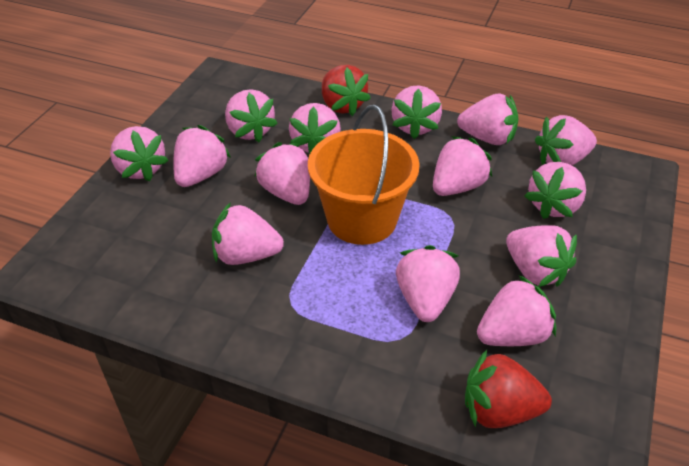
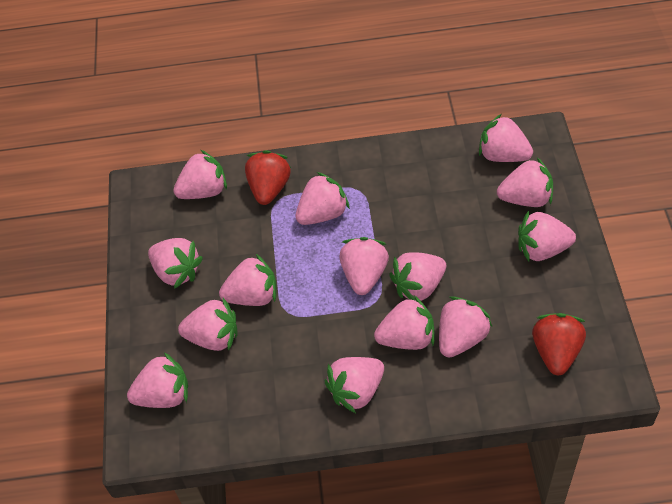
orange bucket: 1 -> 0

